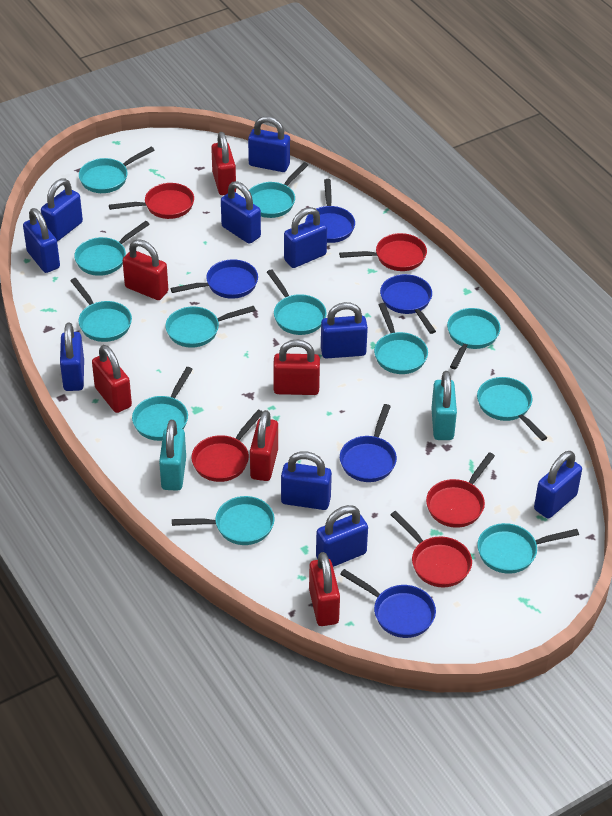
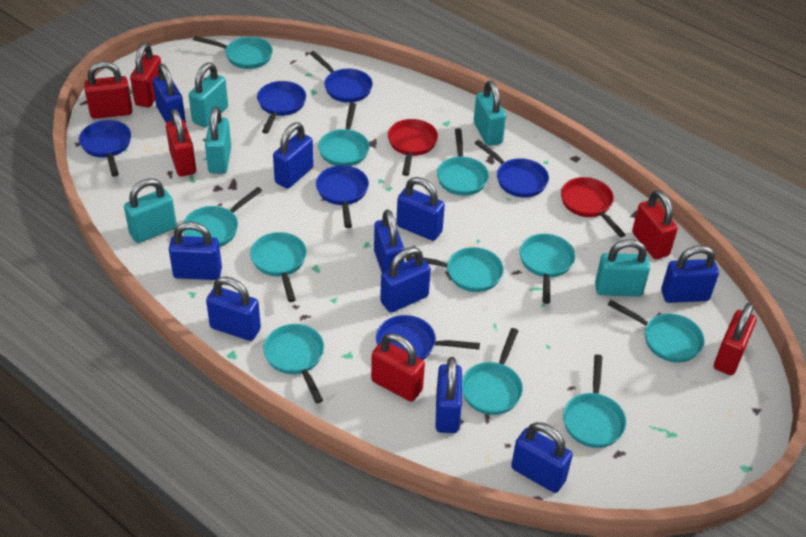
blue pan: 5 -> 6
red pan: 5 -> 2
turquoise padlock: 2 -> 5
turquoise pan: 12 -> 11

